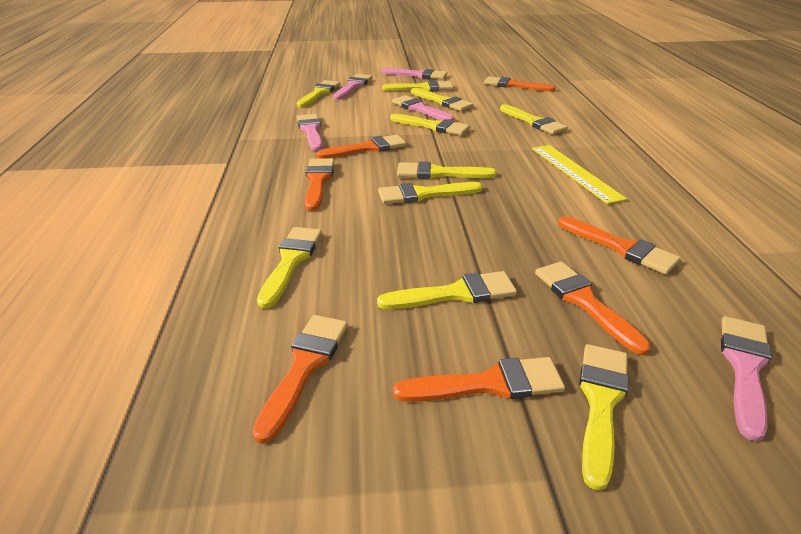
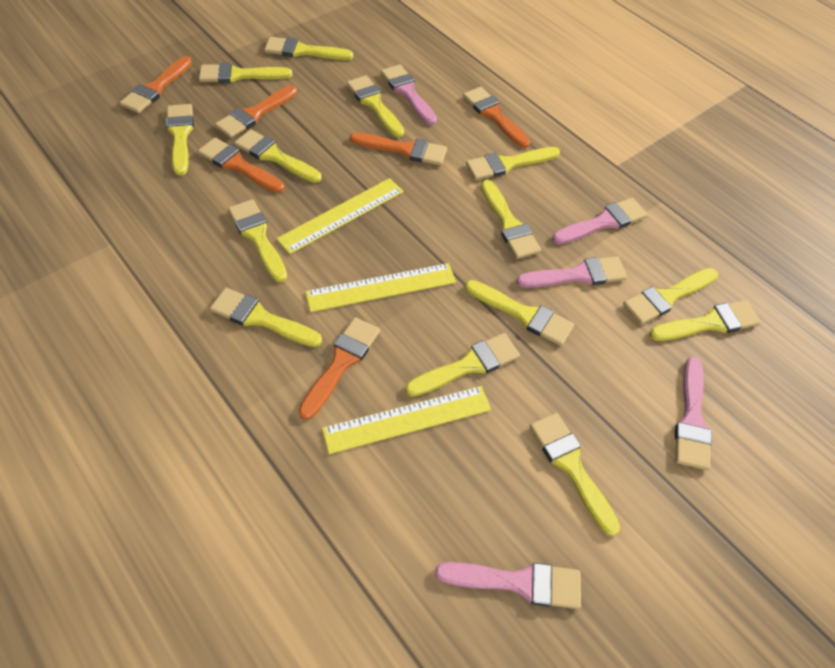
orange brush: 7 -> 6
yellow brush: 10 -> 14
yellow ruler: 1 -> 3

